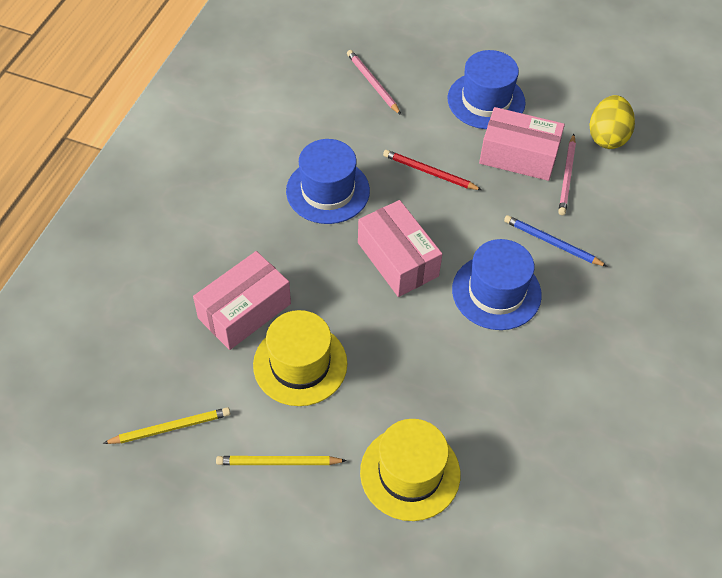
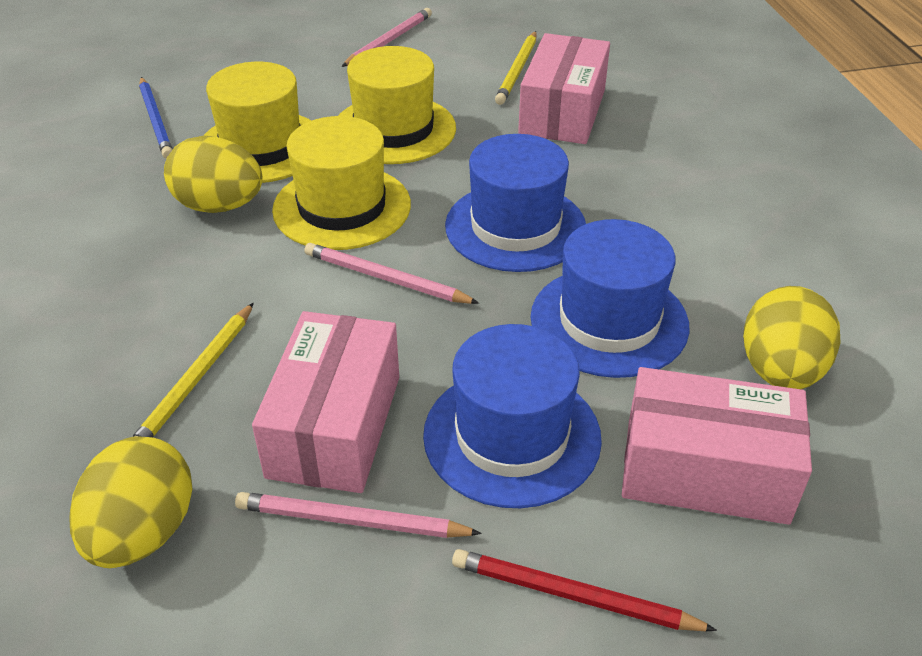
pink pencil: 2 -> 3
yellow egg: 1 -> 3
yellow hat: 2 -> 3

